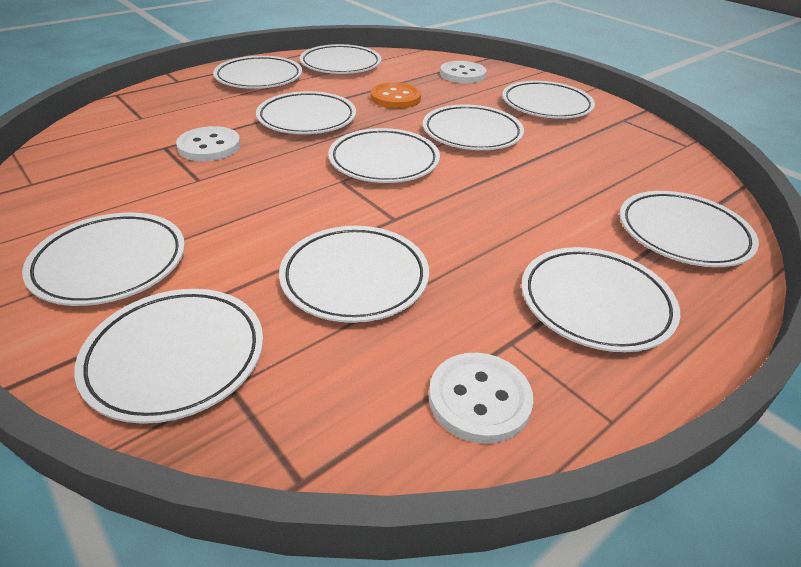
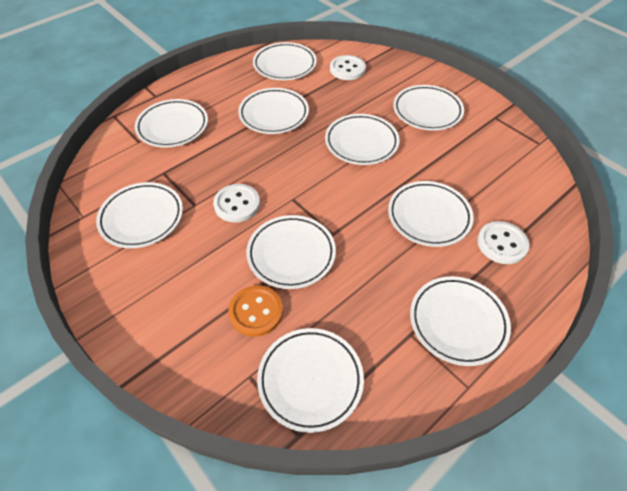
white plate: 11 -> 10

